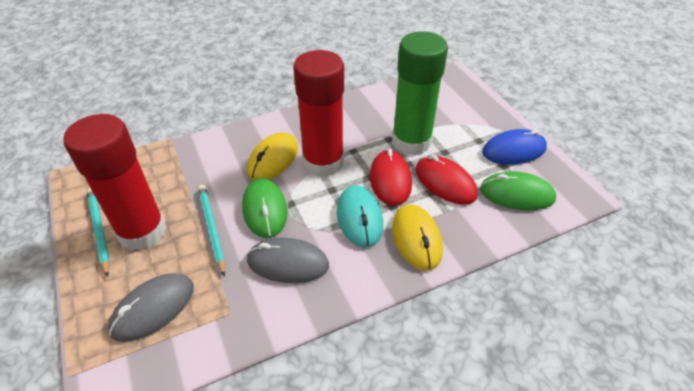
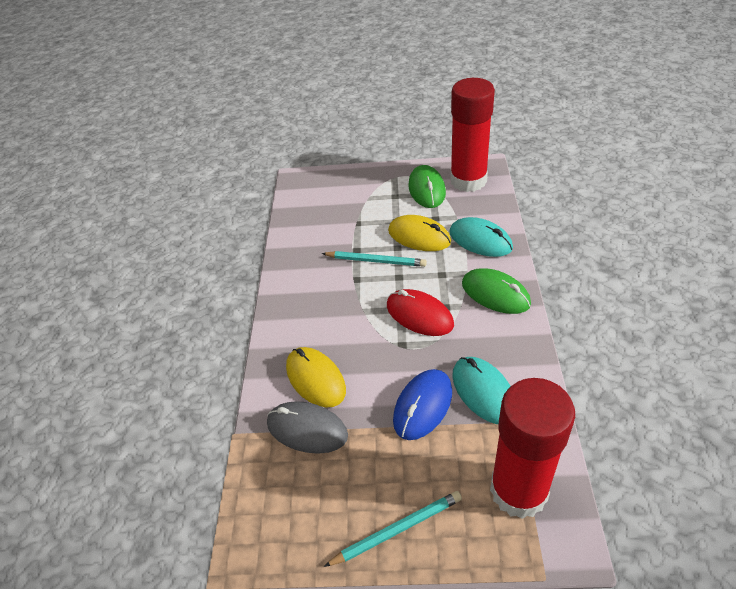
green glue stick: 1 -> 0
grey mouse: 2 -> 1
red mouse: 2 -> 1
turquoise mouse: 1 -> 2

